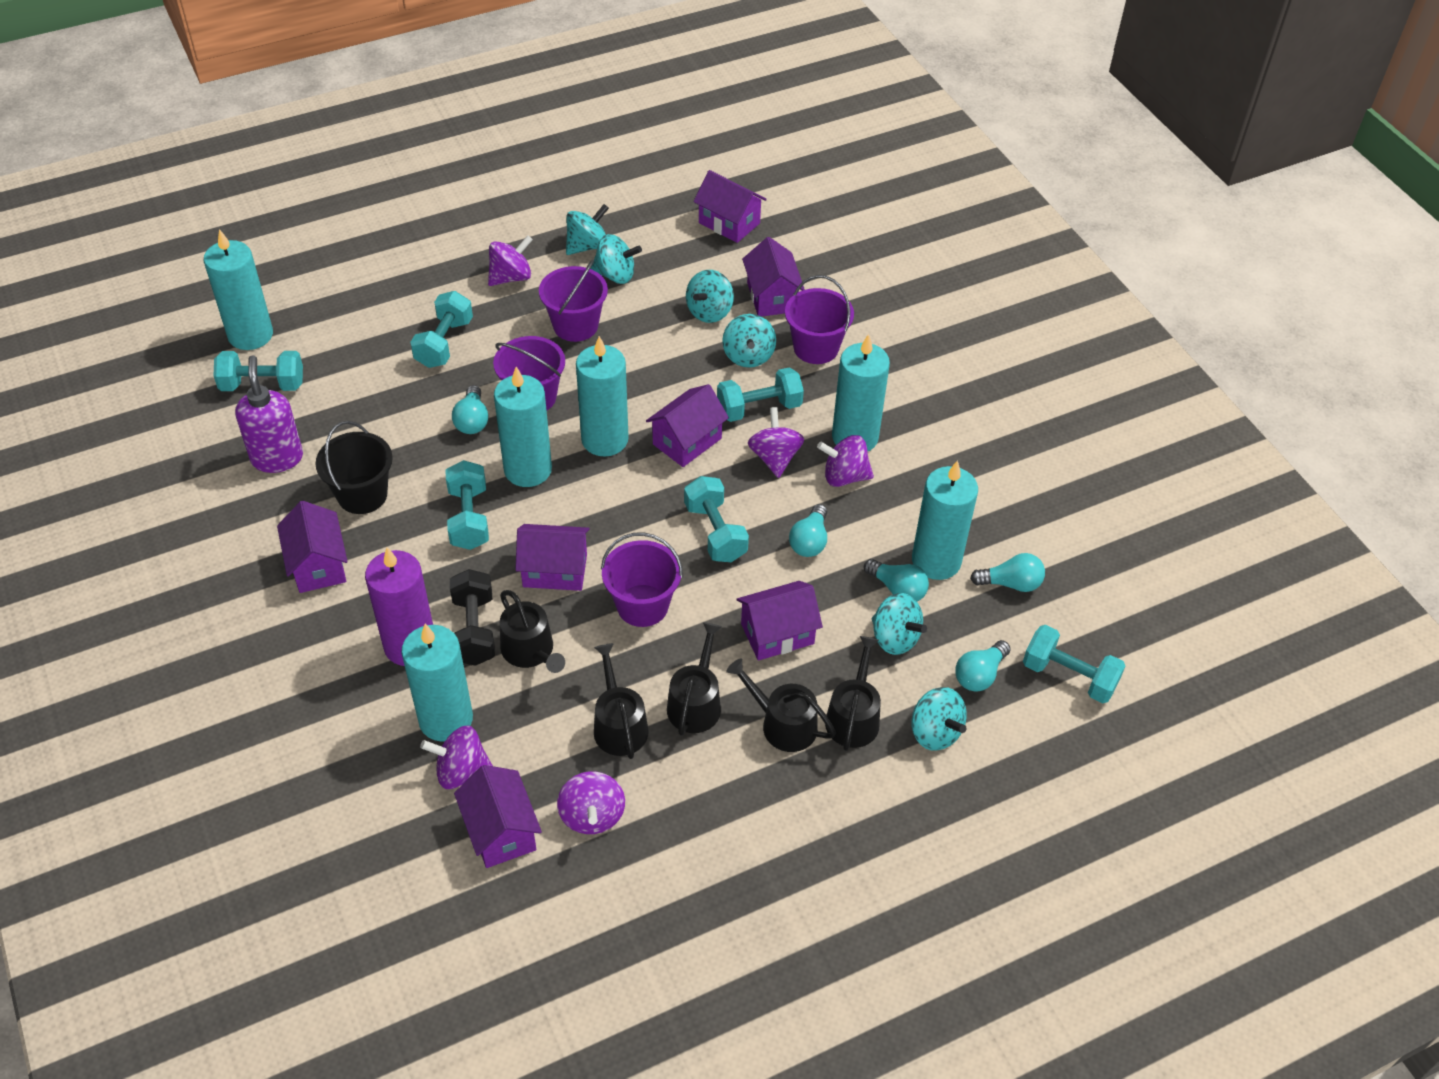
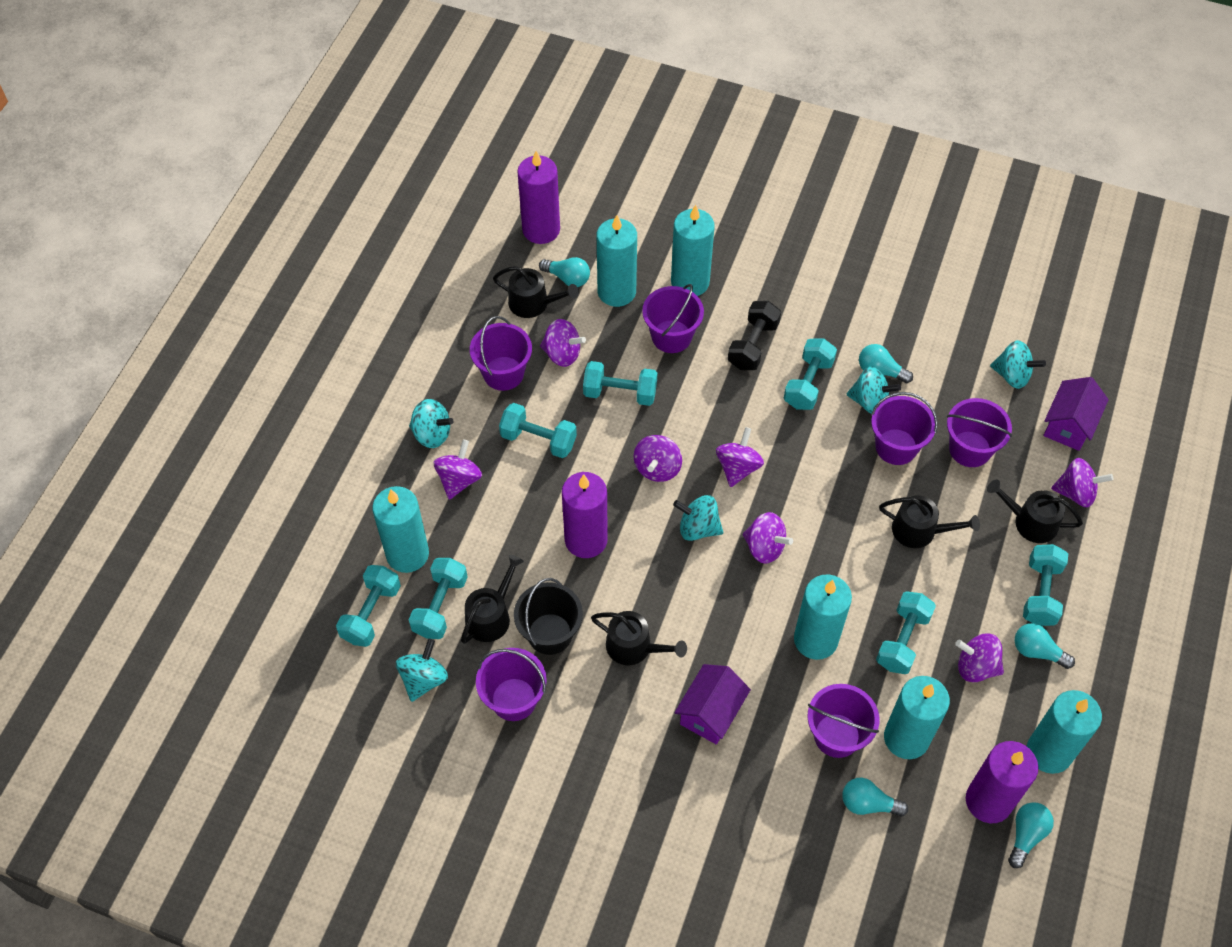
purple bucket: 4 -> 6
purple candle: 1 -> 3
purple house: 7 -> 2
purple soap dispenser: 1 -> 0
purple spinning top: 5 -> 7
turquoise dumbbell: 6 -> 7
turquoise spinning top: 6 -> 5

